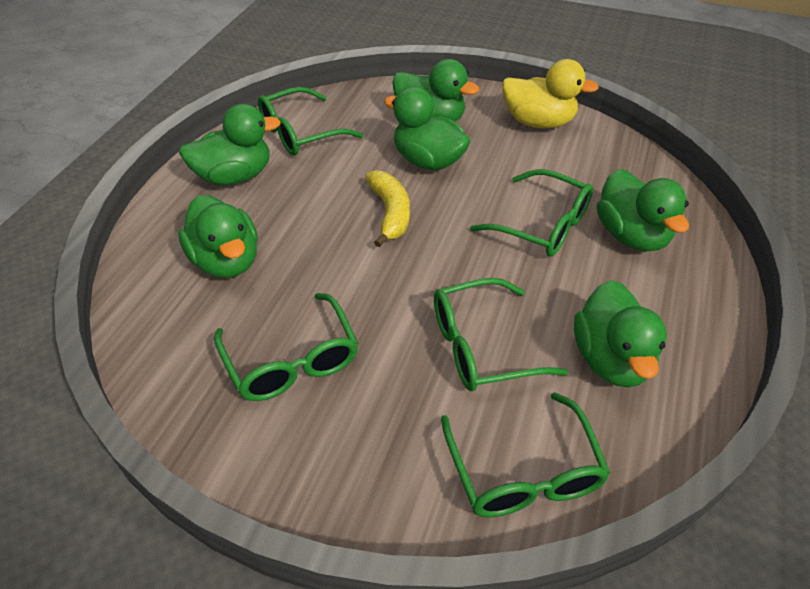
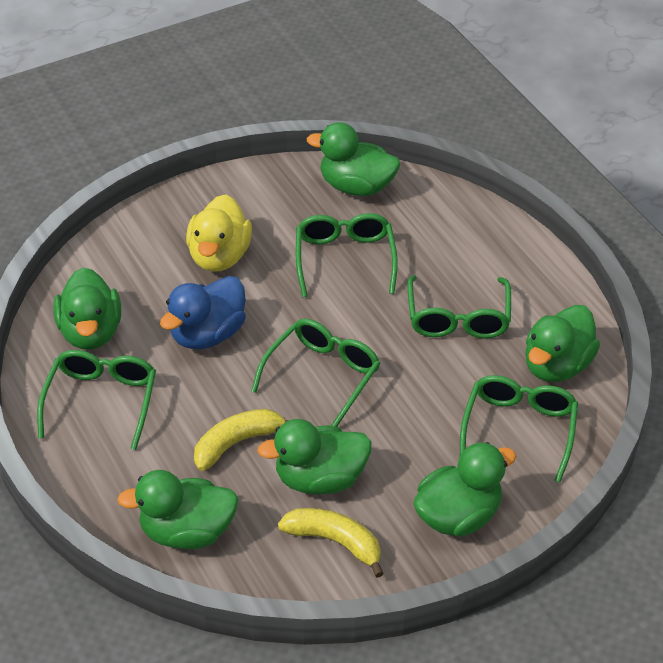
blue duck: 0 -> 1
yellow banana: 1 -> 2

